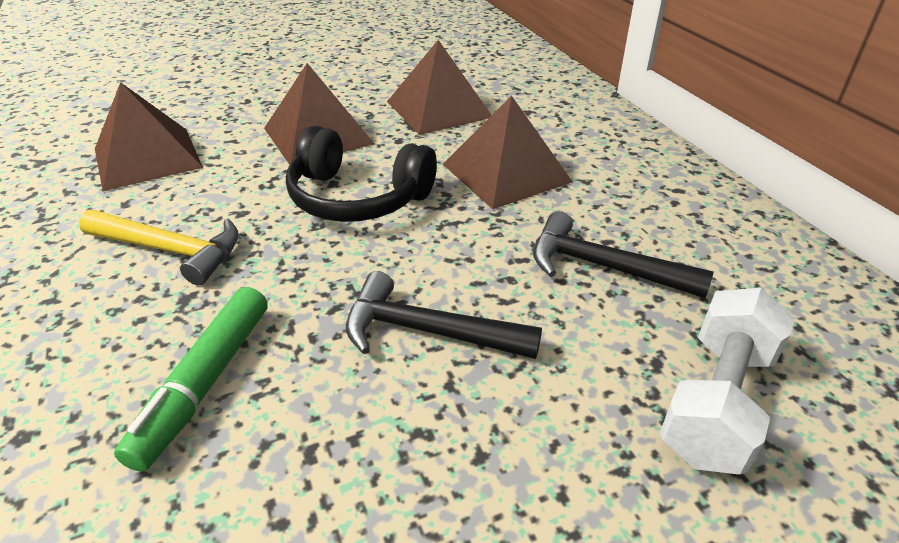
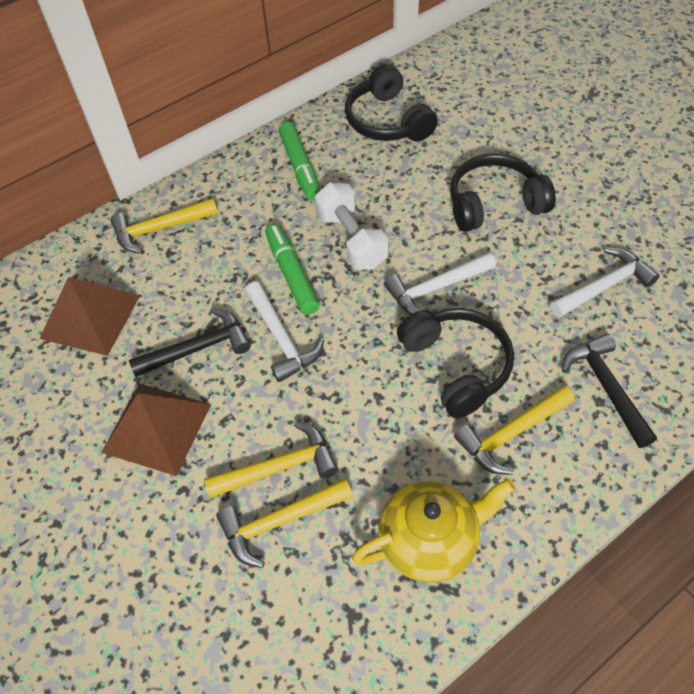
black headphones: 1 -> 3
brown pyramid: 4 -> 2
green marker: 1 -> 2
white hammer: 0 -> 3
yellow hammer: 1 -> 4
yellow teapot: 0 -> 1

